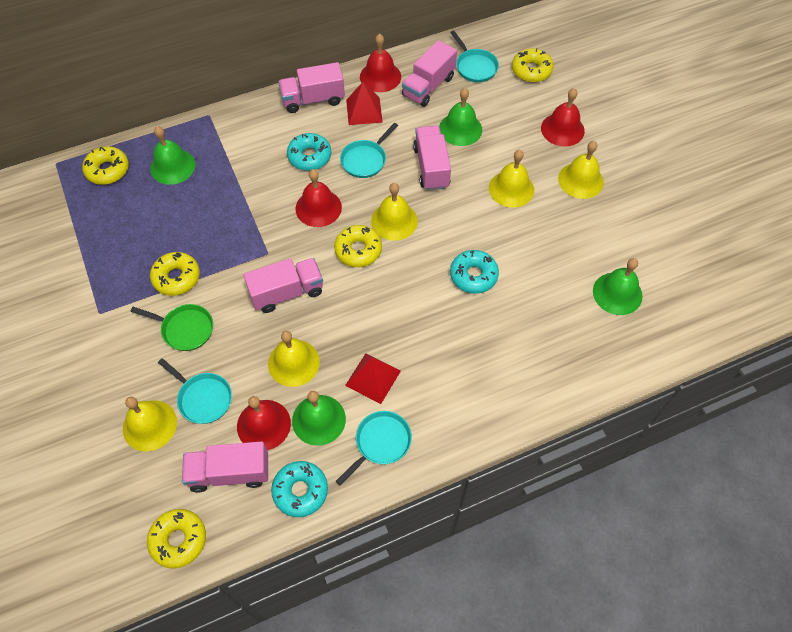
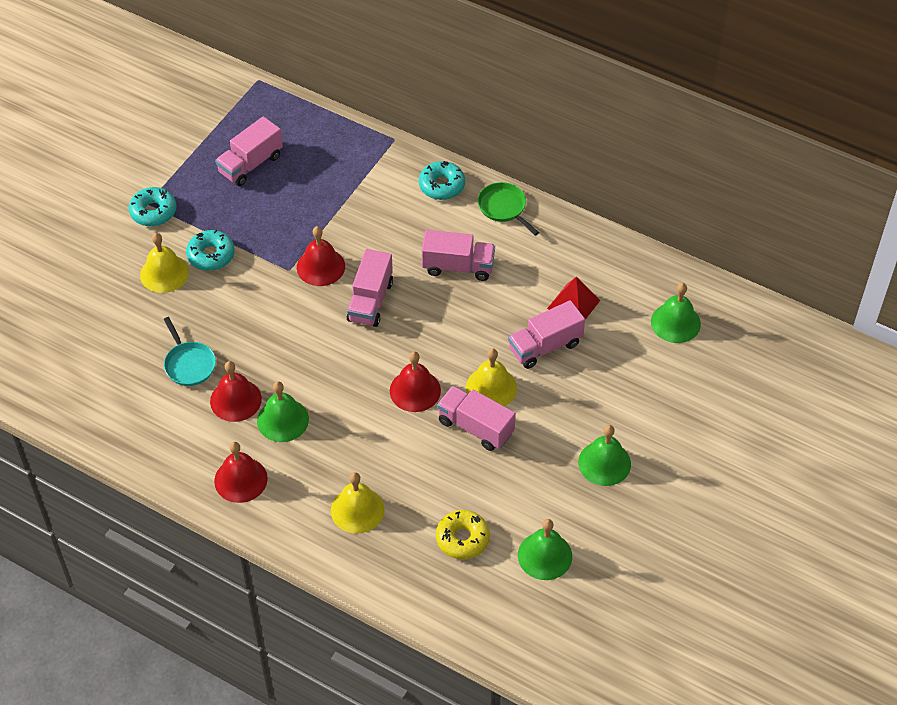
red pyramid: 2 -> 1
turquoise pan: 4 -> 1
yellow bell: 5 -> 3
yellow donut: 5 -> 1

